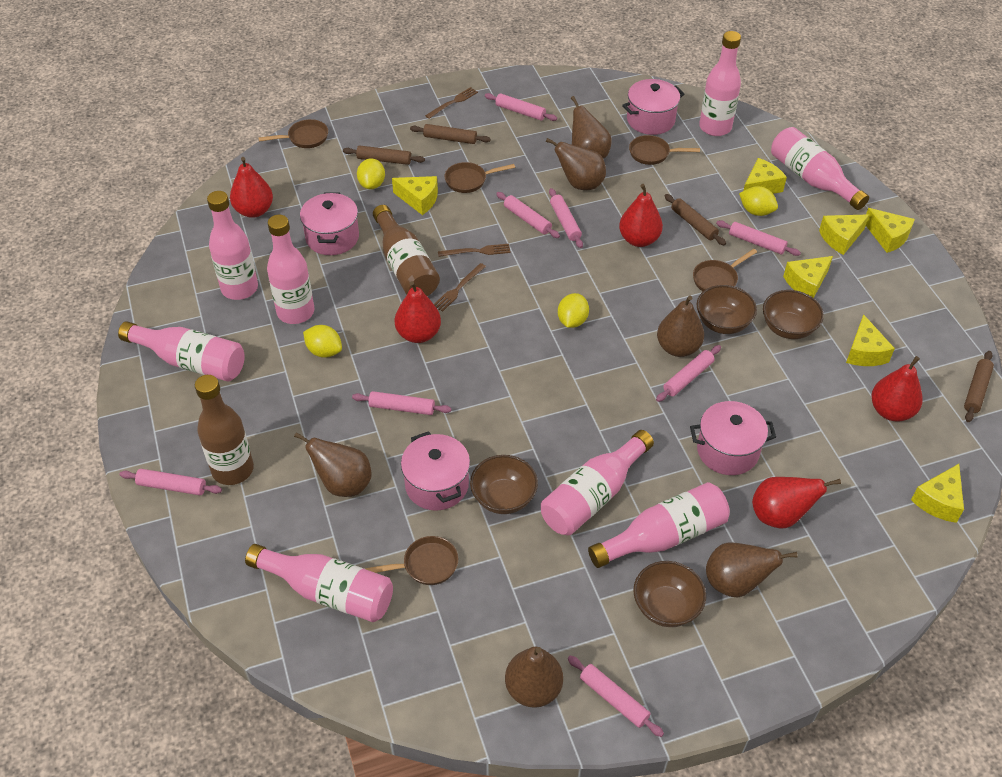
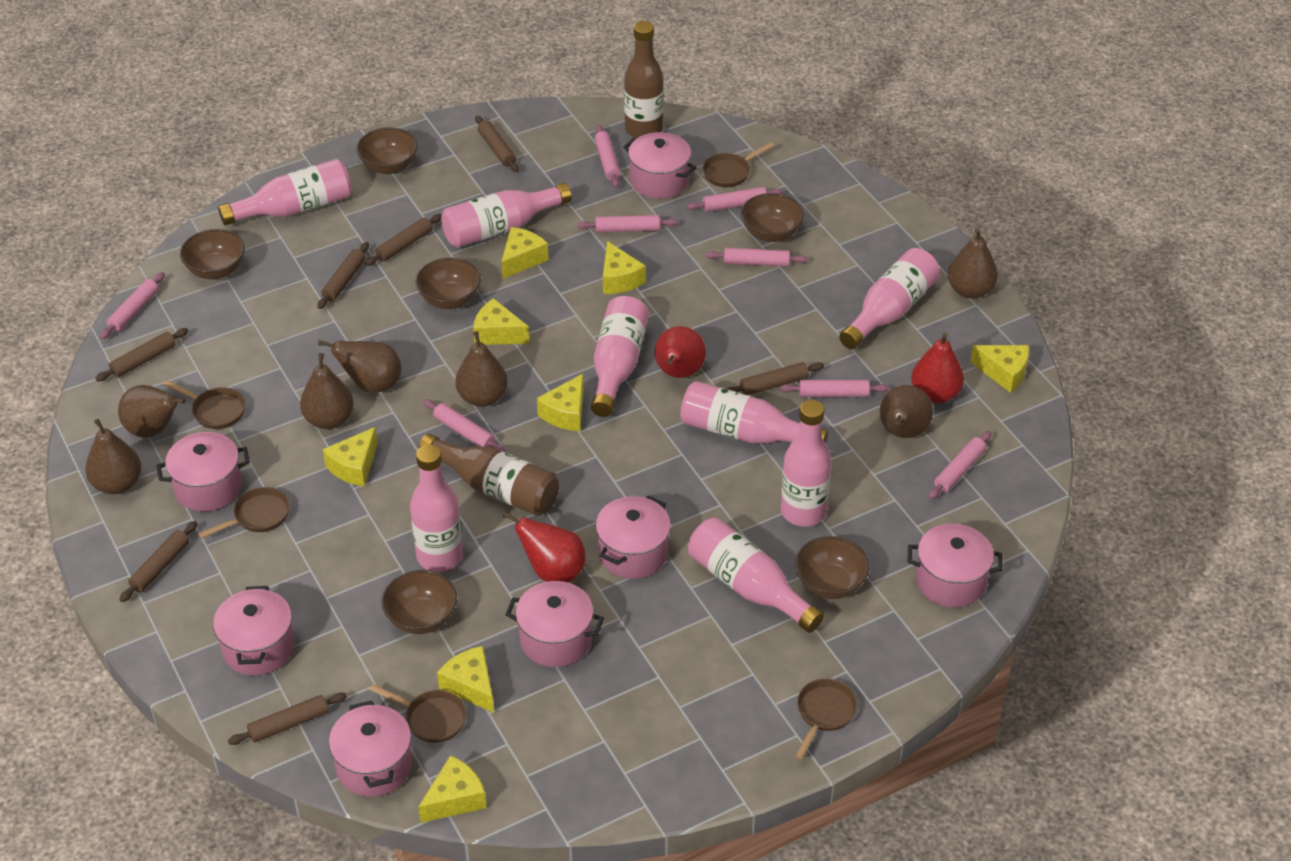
brown bowl: 4 -> 6
brown fork: 3 -> 0
brown pear: 6 -> 7
brown rolling pin: 4 -> 7
pink pot: 4 -> 7
red pear: 5 -> 3
yellow cheese: 7 -> 8
yellow lemon: 4 -> 0

